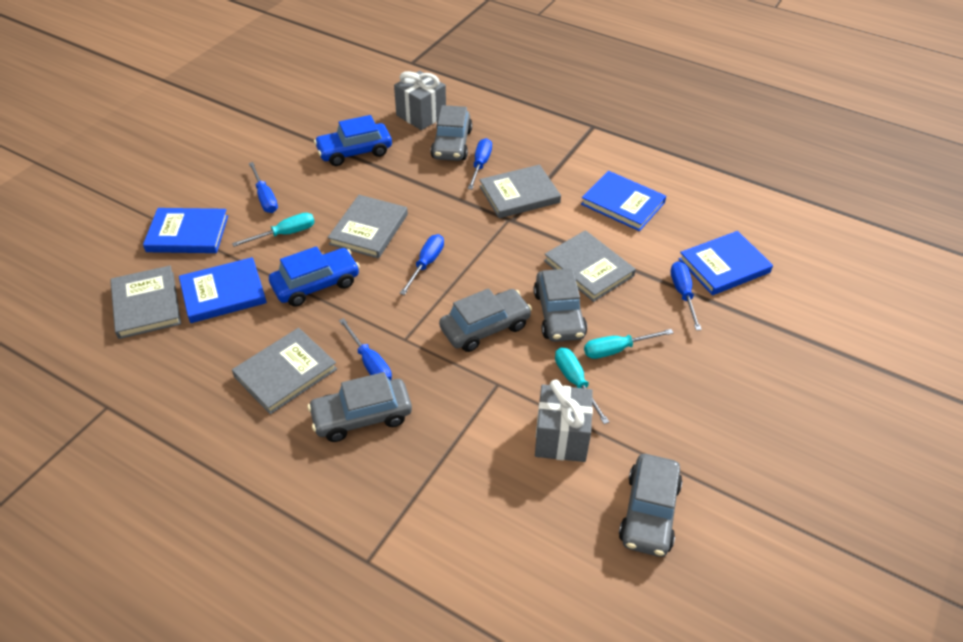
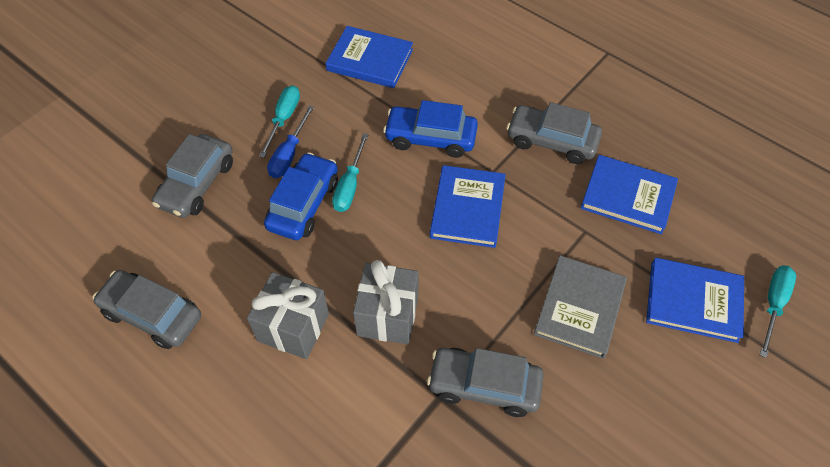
blue screwdriver: 5 -> 1
grey book: 5 -> 1
grey car: 5 -> 4

